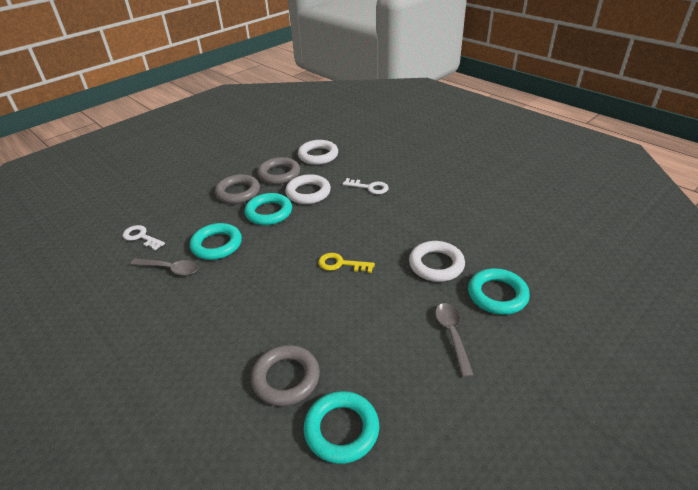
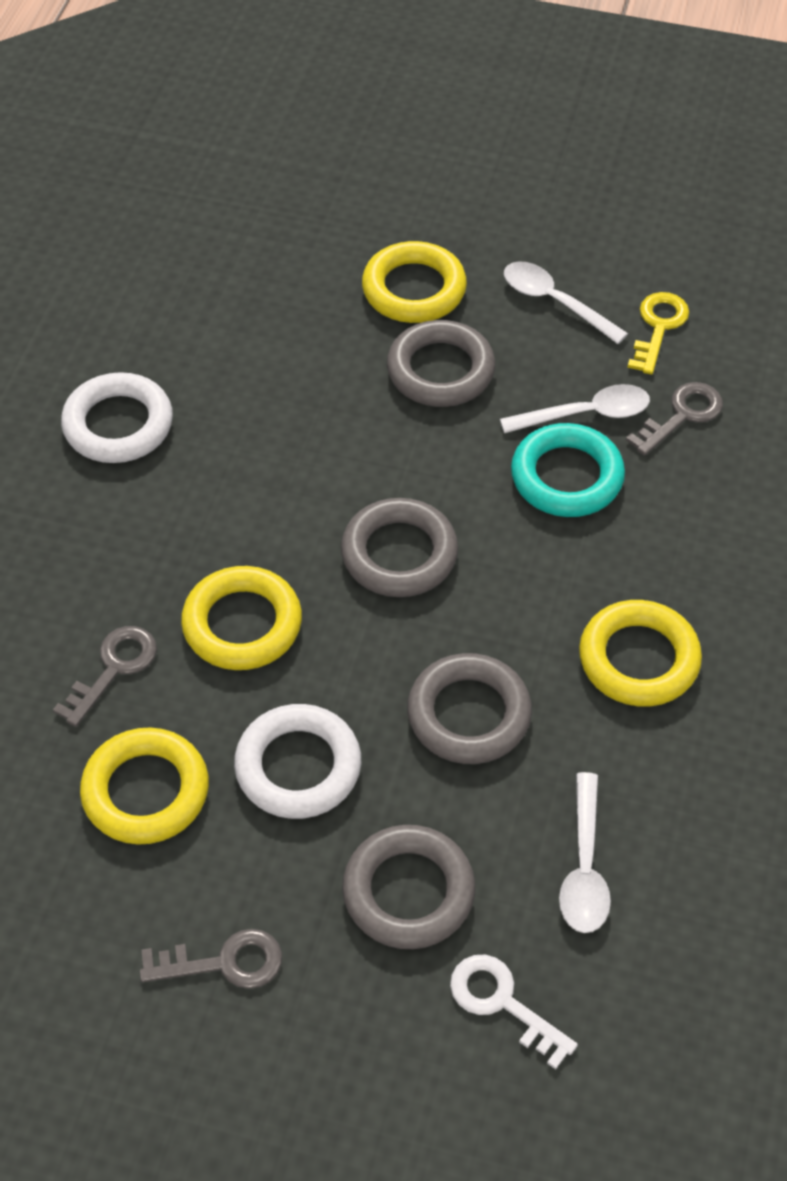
grey key: 0 -> 3
grey ring: 3 -> 4
grey spoon: 2 -> 0
turquoise ring: 4 -> 1
white key: 2 -> 1
white ring: 3 -> 2
white spoon: 0 -> 3
yellow ring: 0 -> 4

